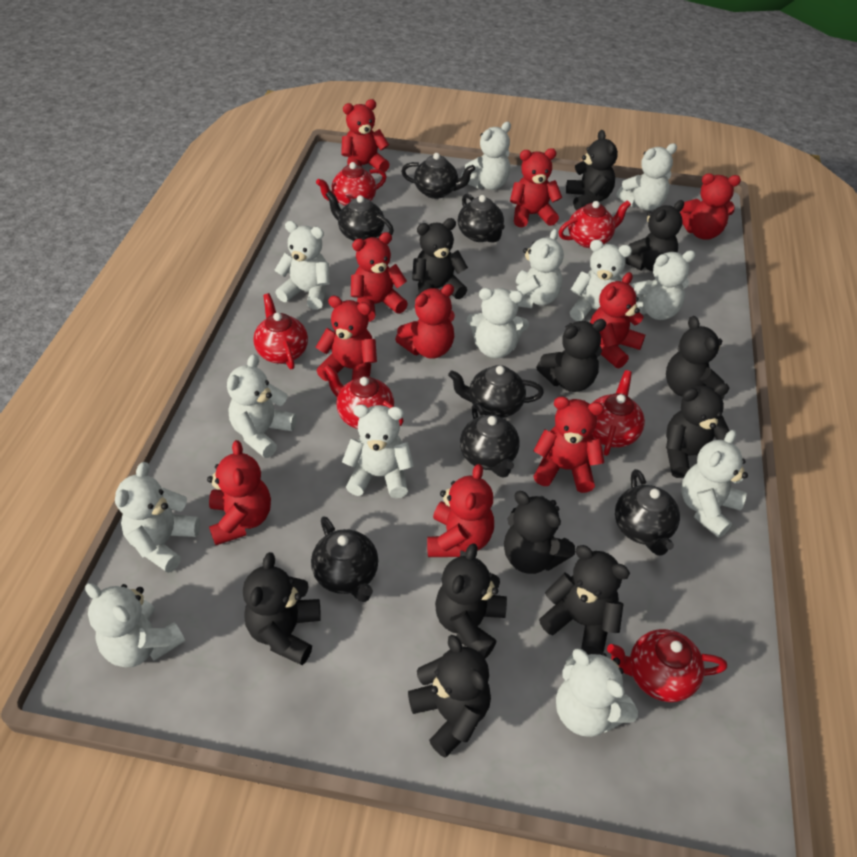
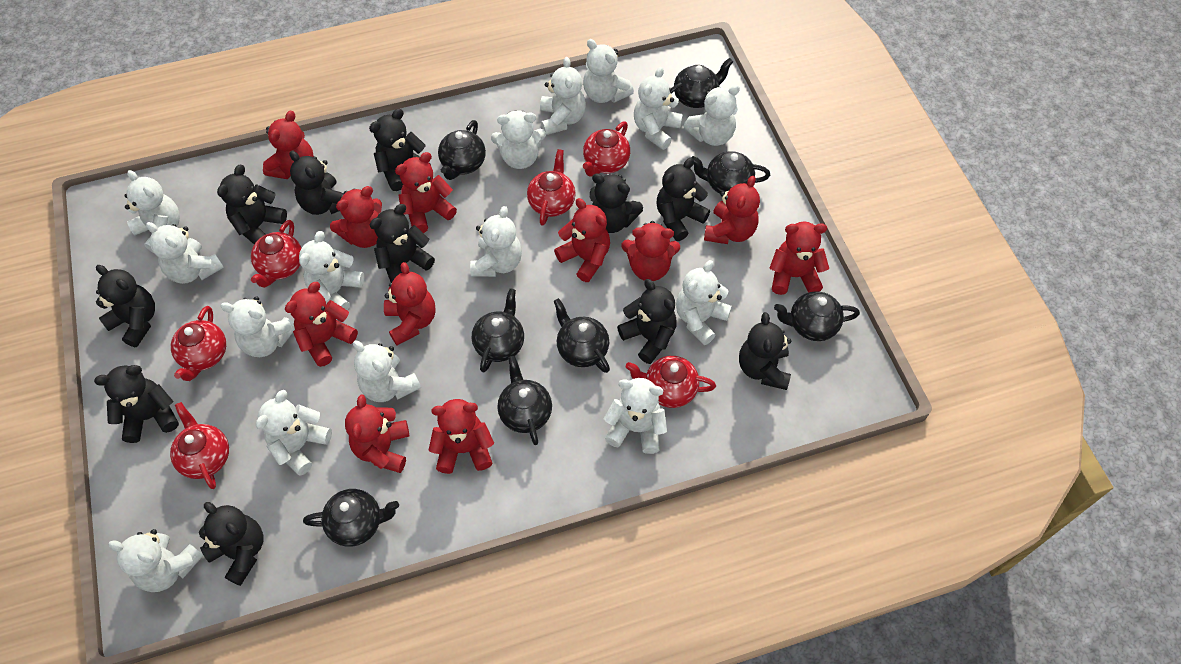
black teapot: 7 -> 8
red teddy bear: 10 -> 11
white teddy bear: 13 -> 15

